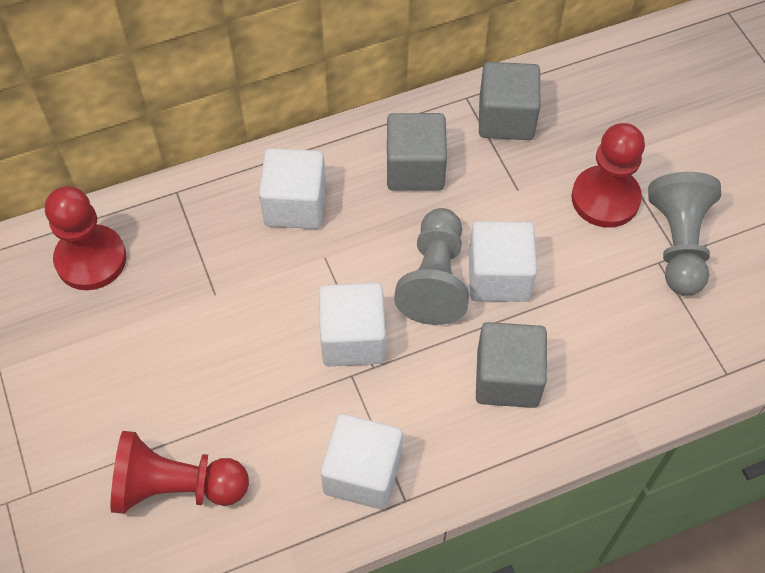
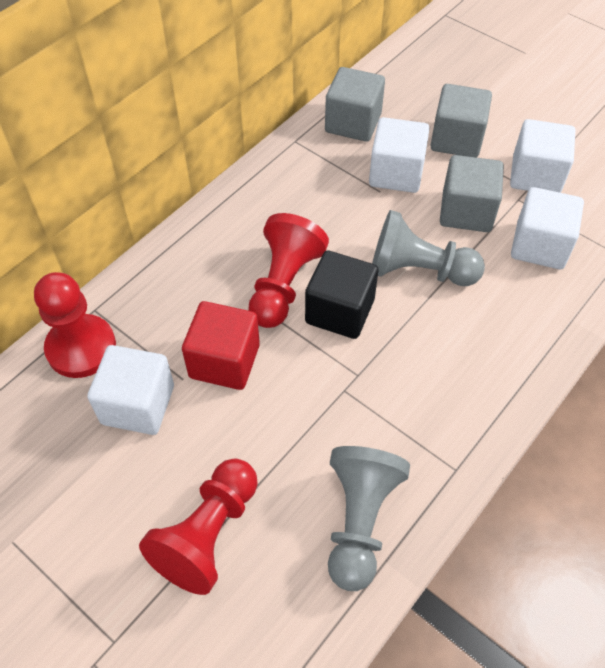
black cube: 0 -> 1
red cube: 0 -> 1

